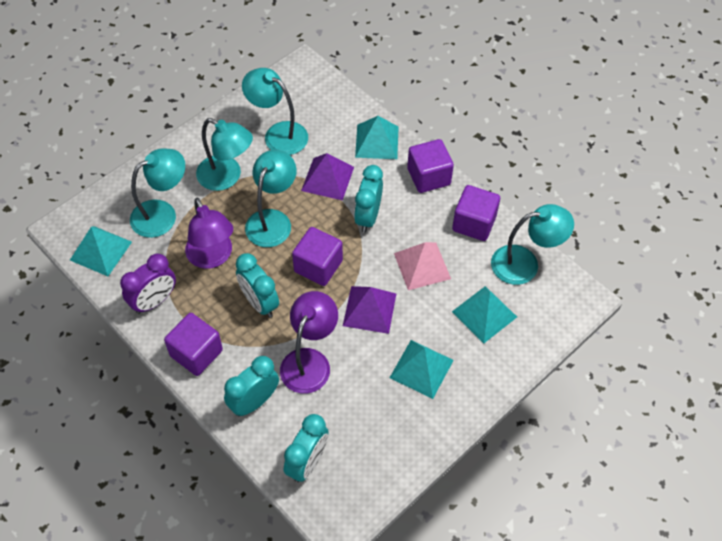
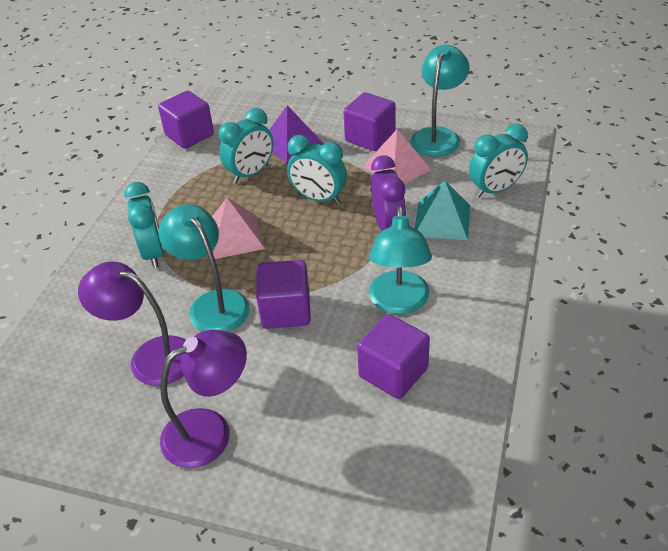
pink pyramid: 1 -> 2
purple pyramid: 2 -> 1
turquoise lamp: 5 -> 3
turquoise pyramid: 4 -> 1

